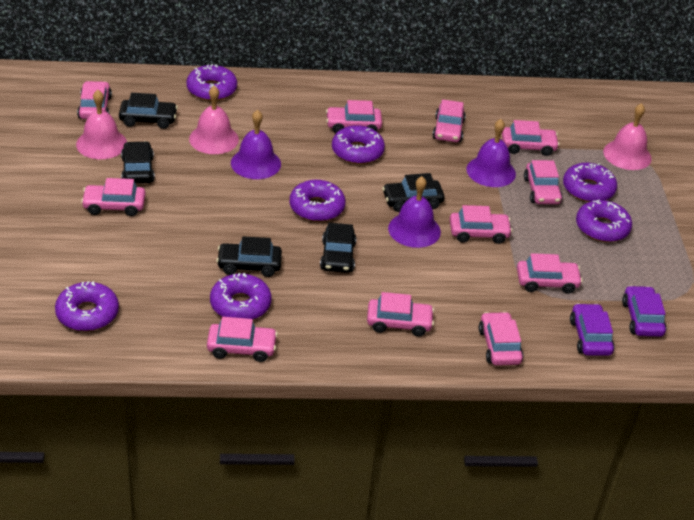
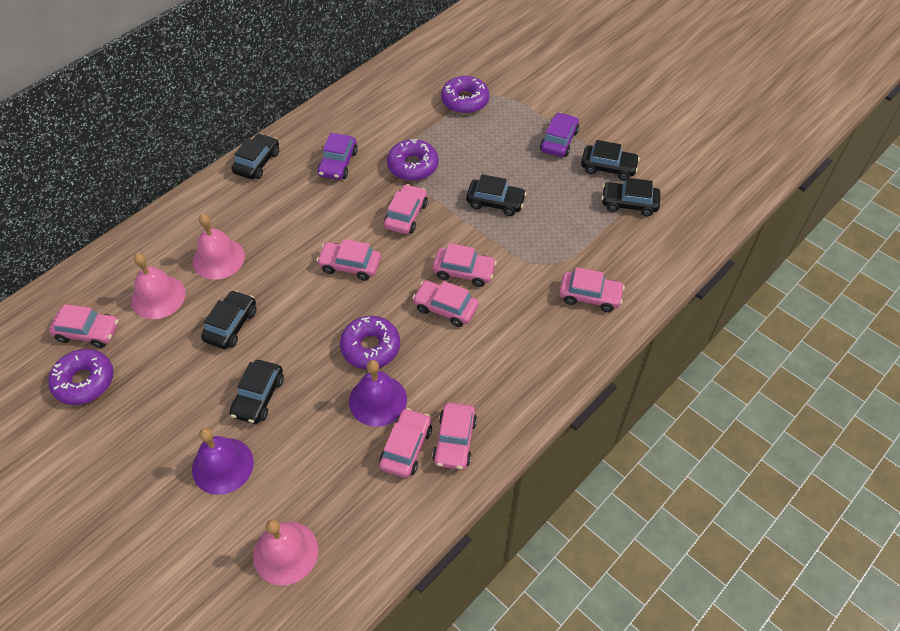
black car: 5 -> 6
pink car: 11 -> 8
purple bell: 3 -> 2
purple donut: 7 -> 4

